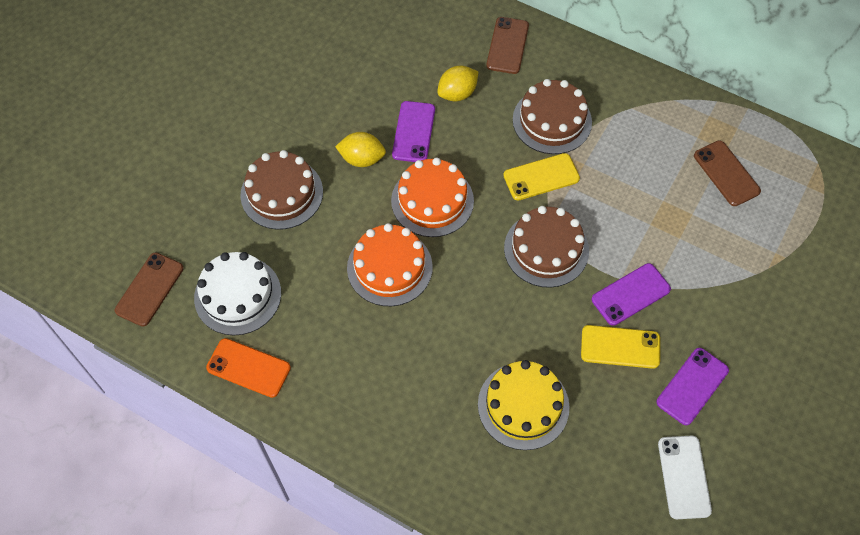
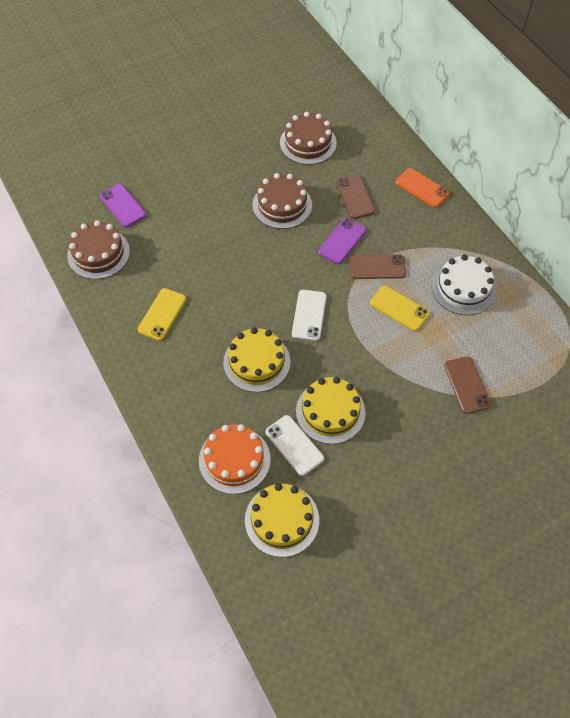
orange cake: 2 -> 1
purple phone: 3 -> 2
white phone: 1 -> 2
yellow cake: 1 -> 3
yellow lemon: 2 -> 0

